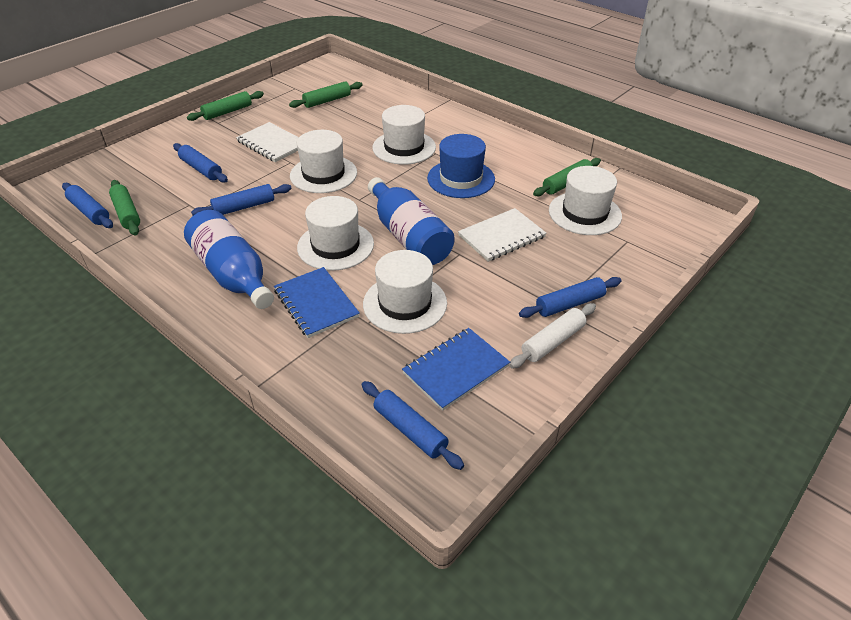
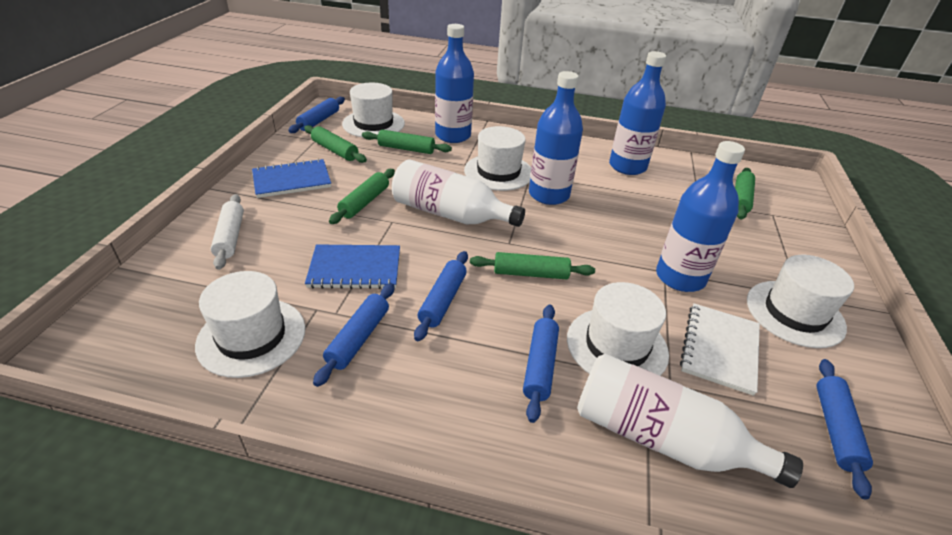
blue bottle: 2 -> 4
blue hat: 1 -> 0
green rolling pin: 4 -> 5
white bottle: 0 -> 2
white notebook: 2 -> 1

